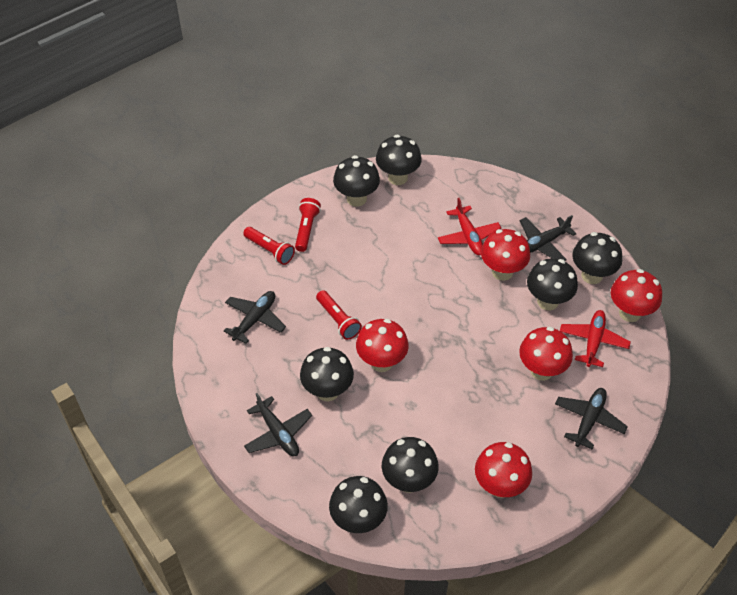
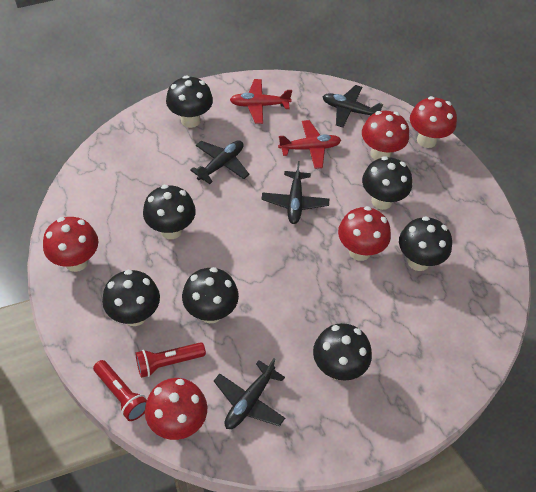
red flashlight: 3 -> 2

